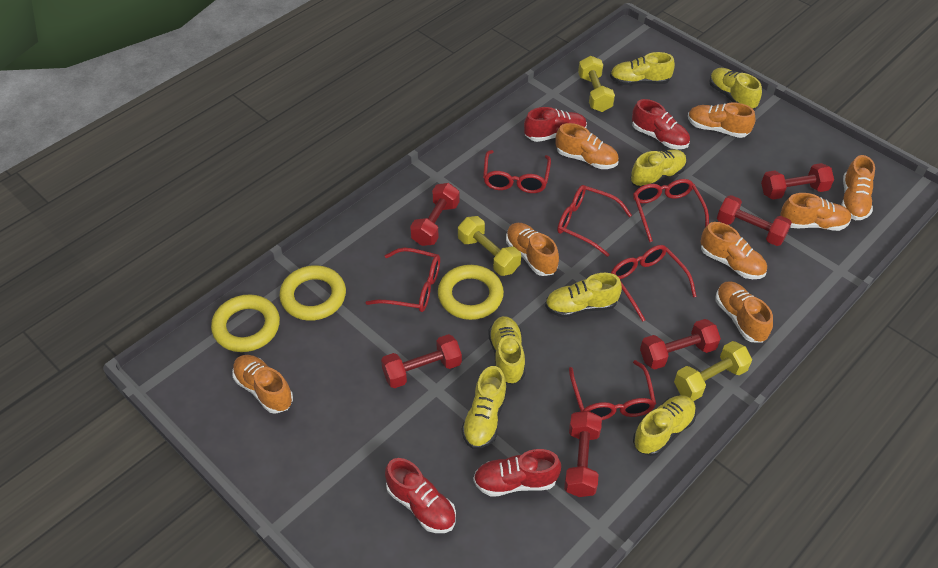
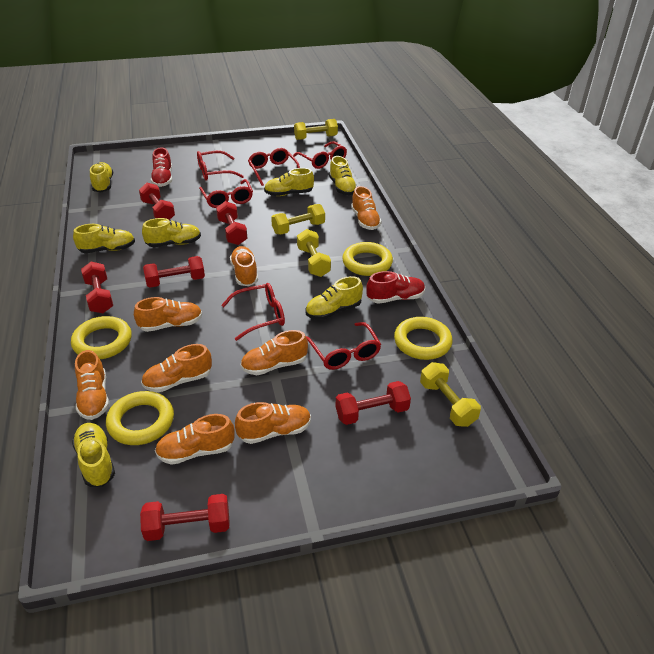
red shoe: 4 -> 2
yellow dumbbell: 3 -> 4
yellow ring: 3 -> 4

